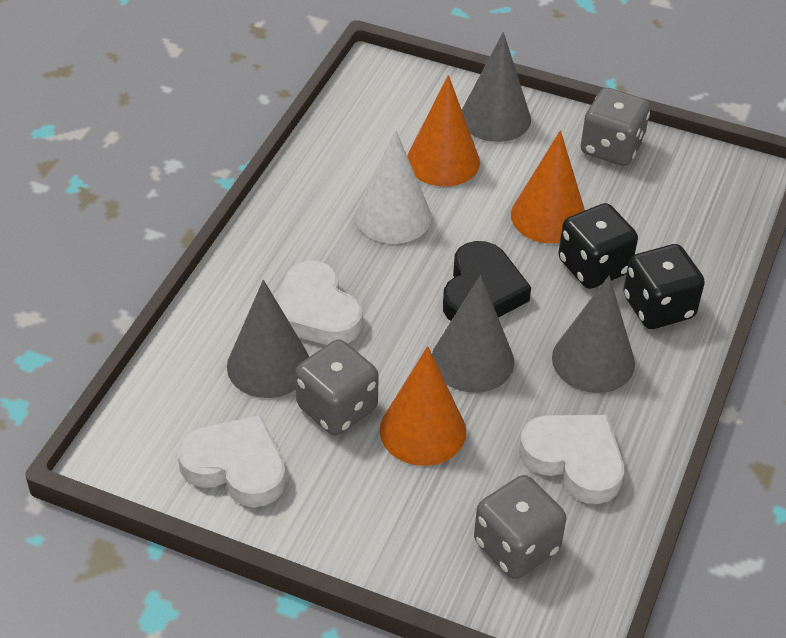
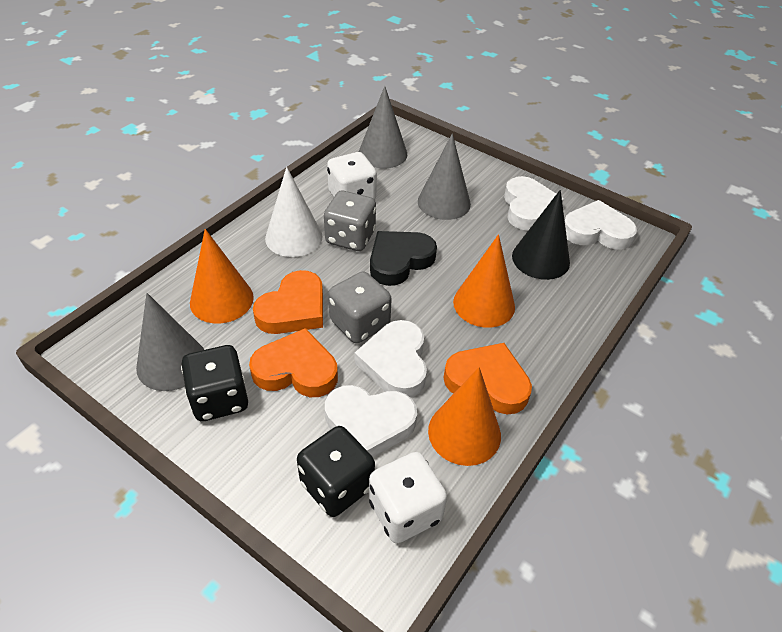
black cone: 0 -> 1
grey cone: 4 -> 3
grey dice: 3 -> 2
orange heart: 0 -> 3
white dice: 0 -> 2
white heart: 3 -> 4

